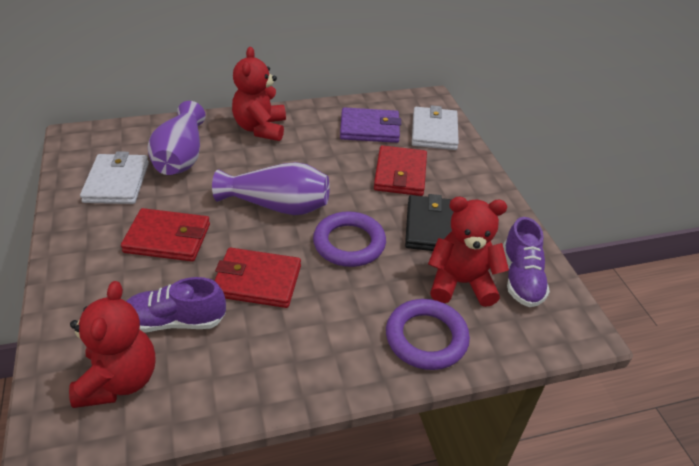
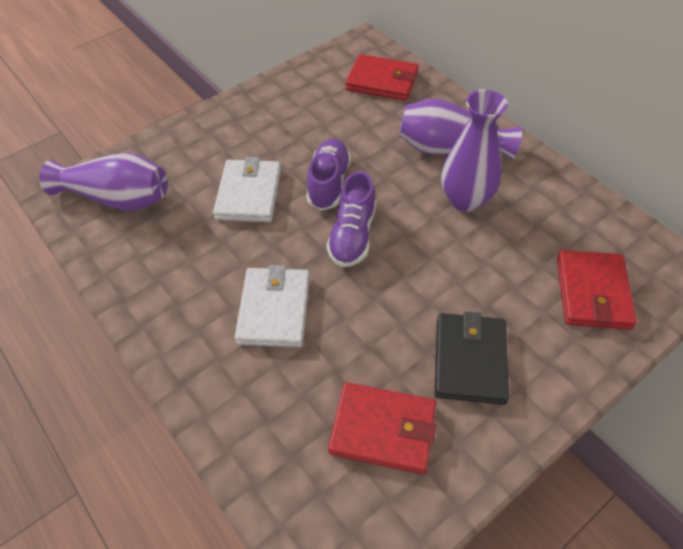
purple ring: 2 -> 0
purple vase: 2 -> 3
purple wallet: 1 -> 0
red teddy bear: 3 -> 0

